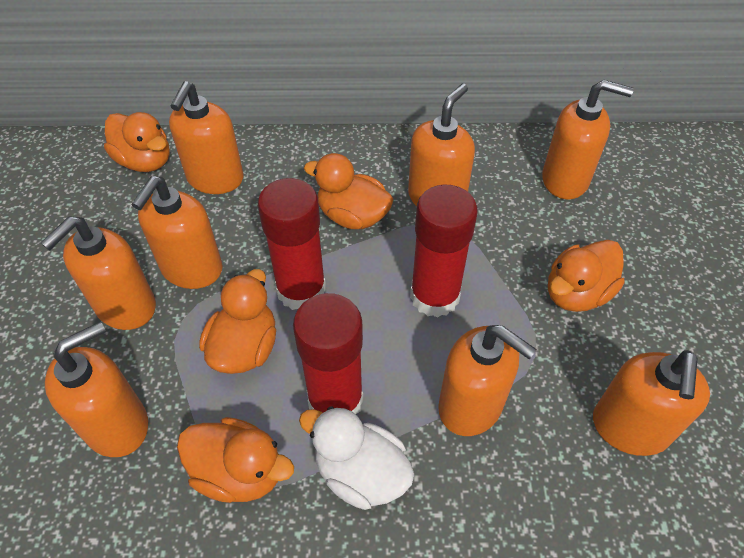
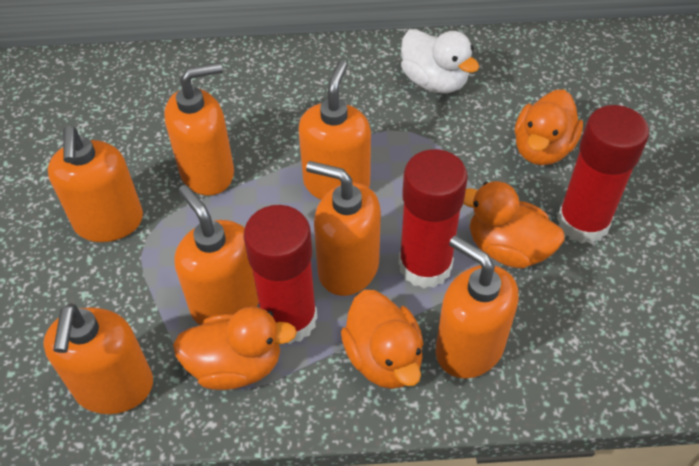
orange duck: 5 -> 4
orange soap dispenser: 8 -> 7

